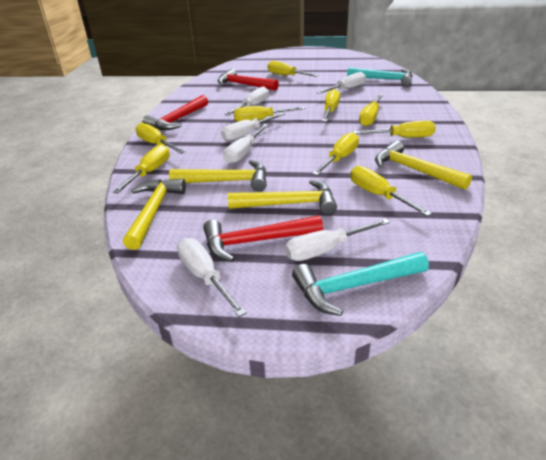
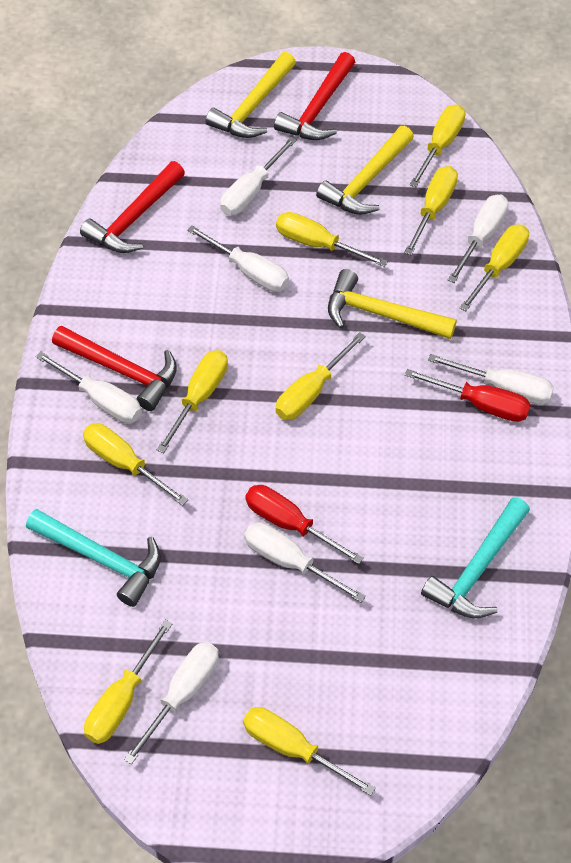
red screwdriver: 0 -> 2
white screwdriver: 6 -> 7
yellow hammer: 4 -> 3

